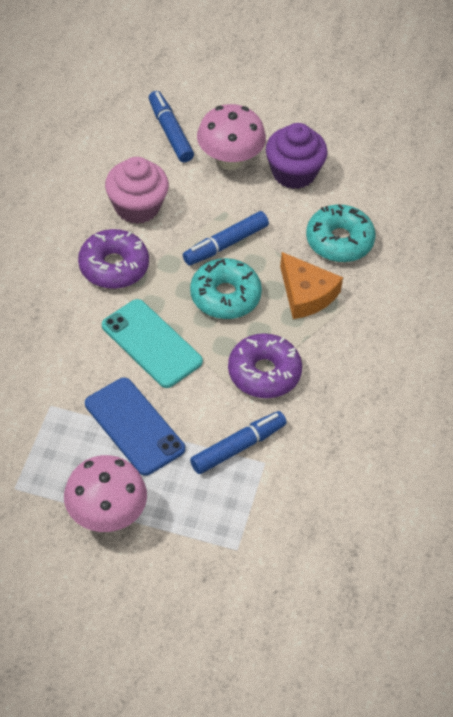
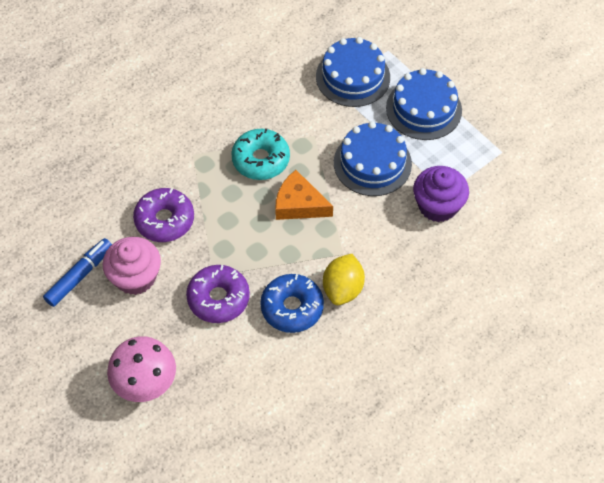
blue cake: 0 -> 3
blue donut: 0 -> 1
blue marker: 3 -> 1
blue phone: 1 -> 0
pink mushroom: 2 -> 1
turquoise donut: 2 -> 1
turquoise phone: 1 -> 0
yellow lemon: 0 -> 1

